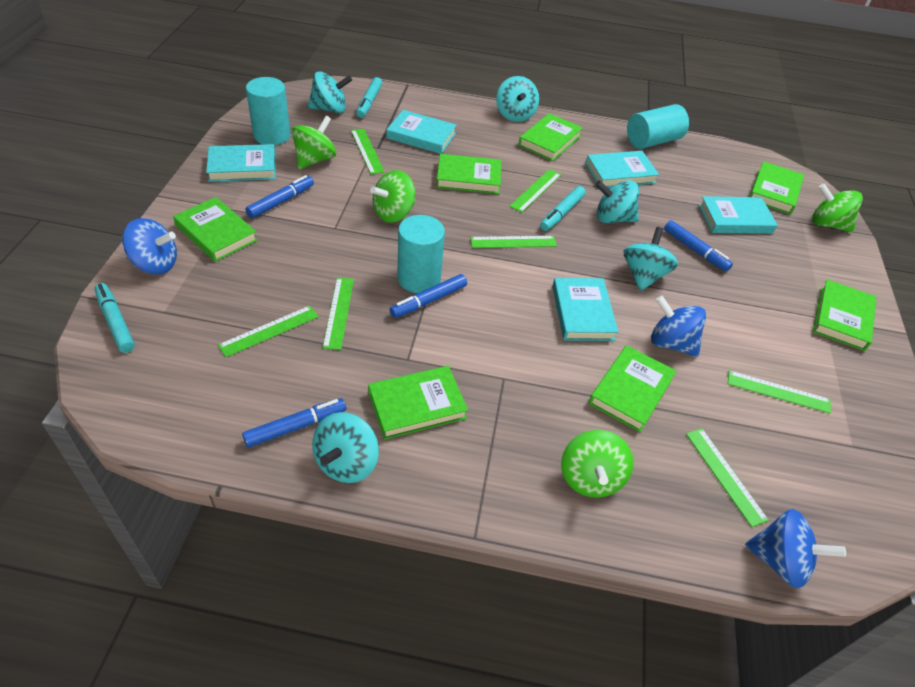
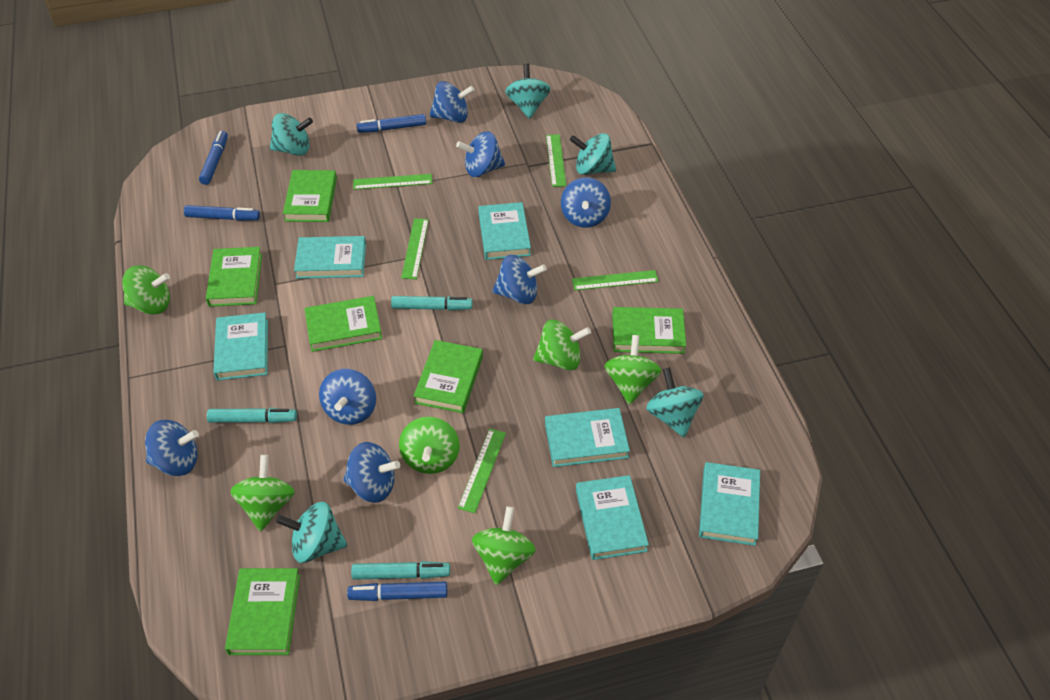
blue spinning top: 3 -> 7
green book: 7 -> 6
green ruler: 7 -> 5
green spinning top: 4 -> 6
turquoise book: 5 -> 6
turquoise cylinder: 3 -> 0

